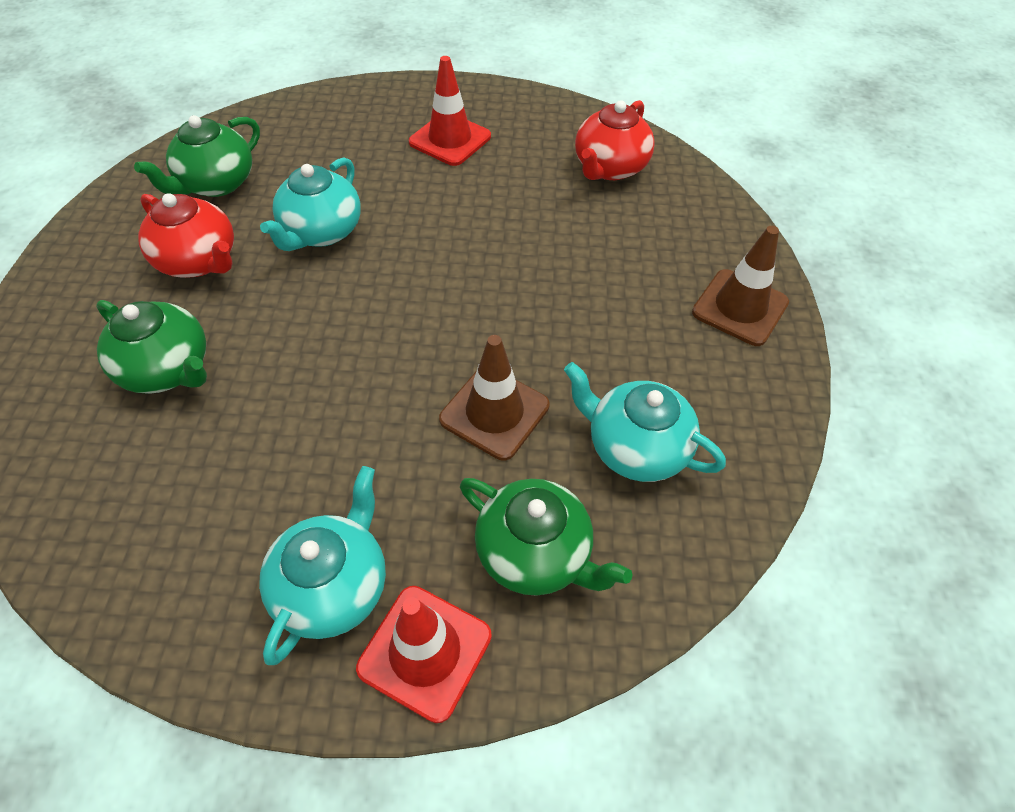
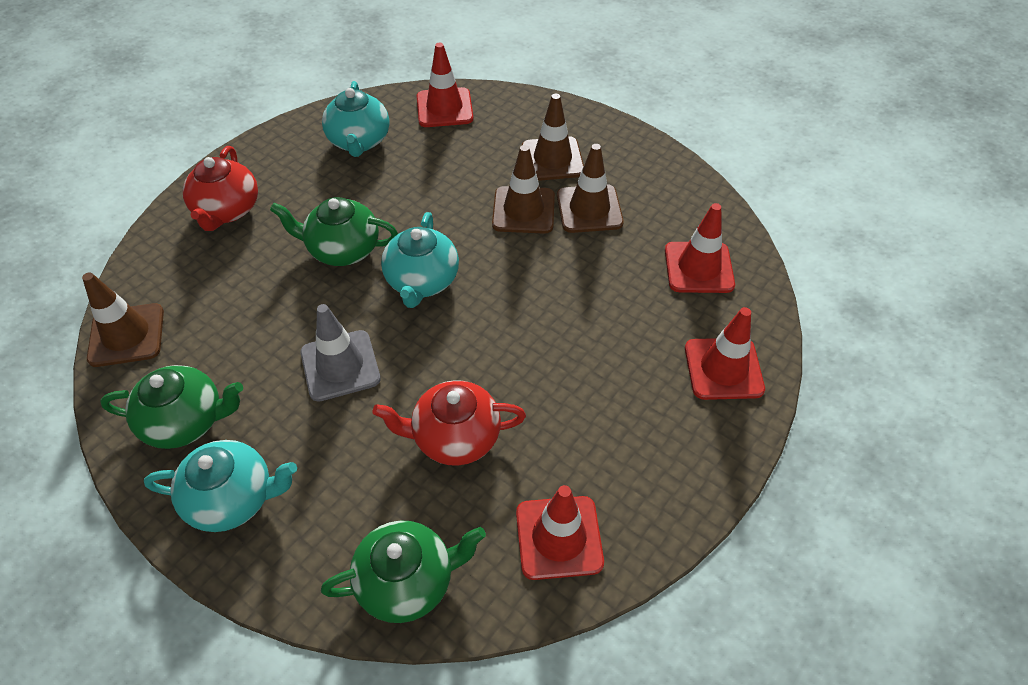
brown traffic cone: 2 -> 4
grey traffic cone: 0 -> 1
red traffic cone: 2 -> 4

